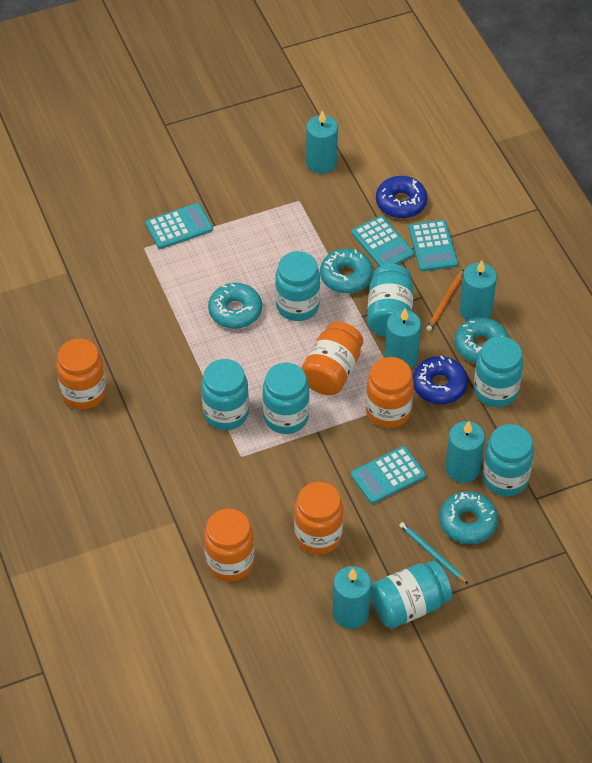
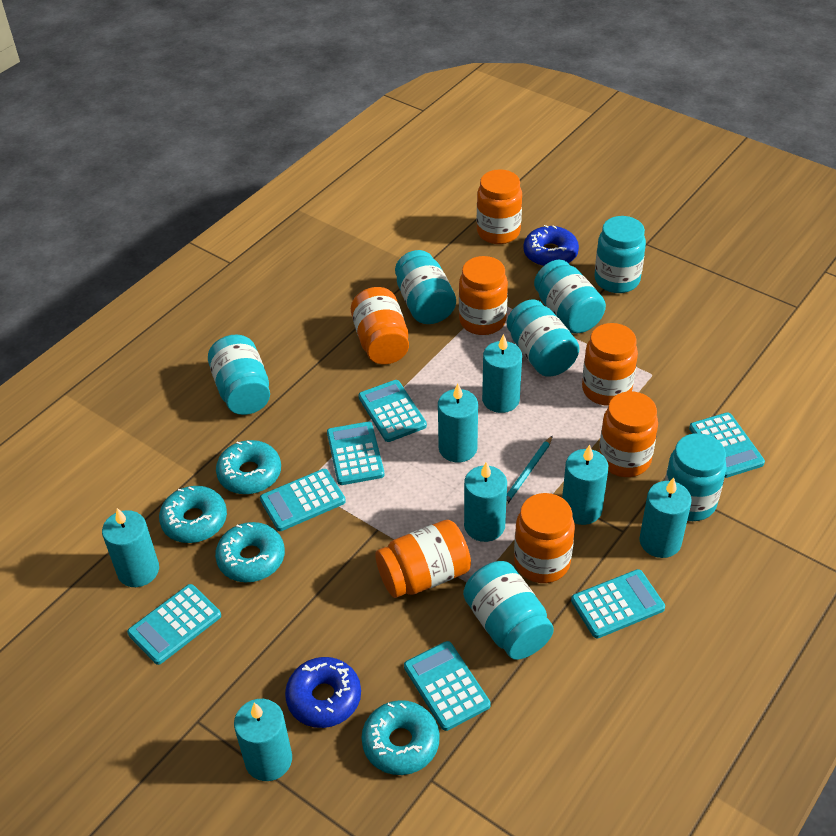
orange jar: 5 -> 7
orange pencil: 1 -> 0
turquoise calculator: 4 -> 7
turquoise candle: 5 -> 7

